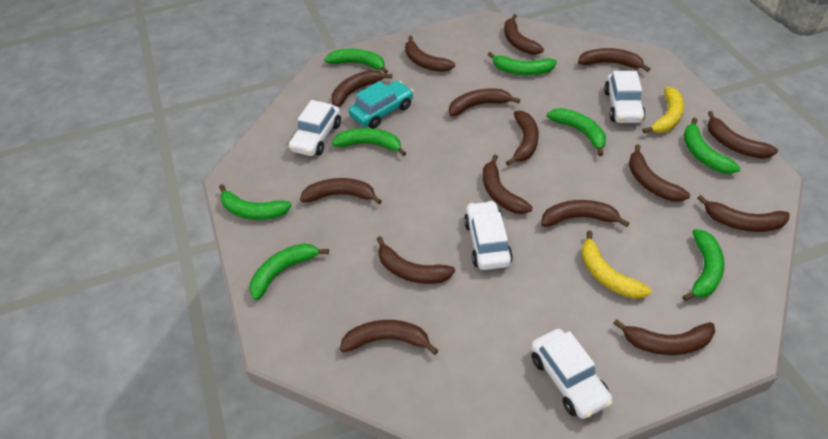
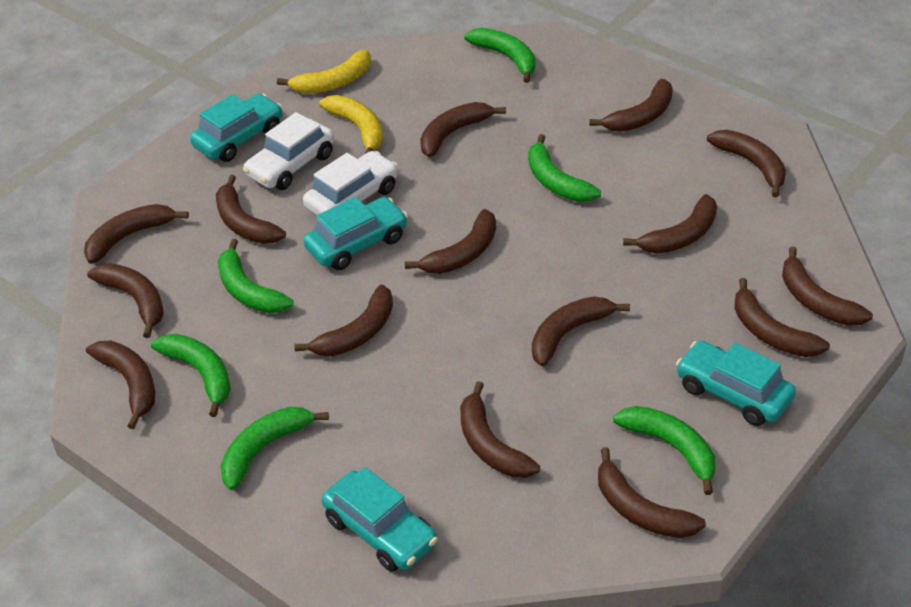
green banana: 8 -> 6
turquoise car: 1 -> 4
white car: 4 -> 2

